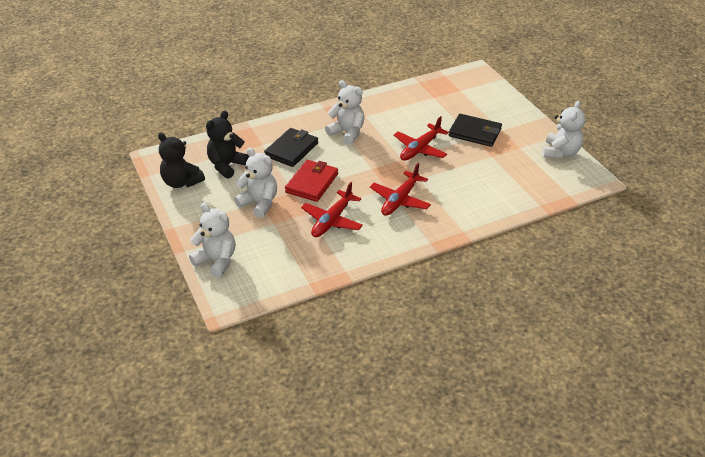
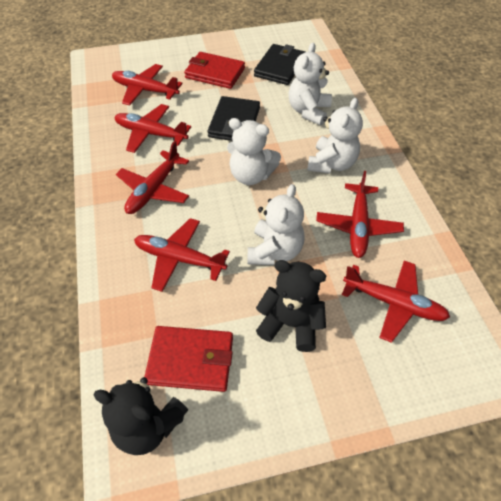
red plane: 3 -> 6
red wallet: 1 -> 2

